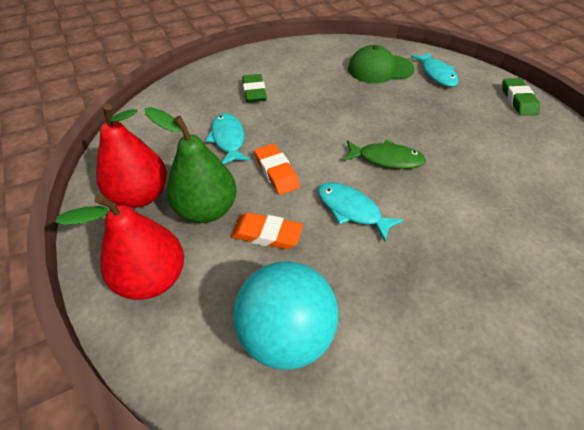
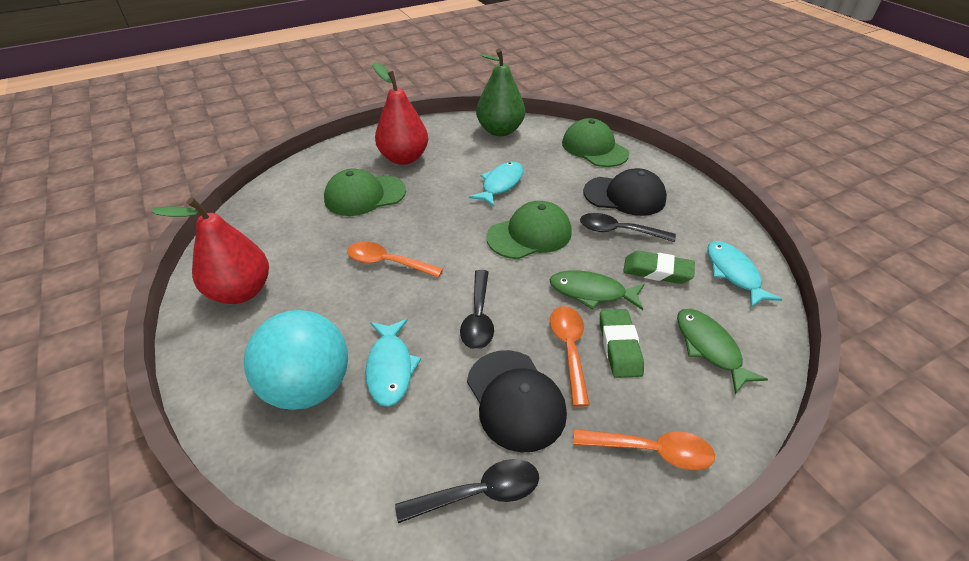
black cap: 0 -> 2
black spoon: 0 -> 3
green cap: 1 -> 3
green fish: 1 -> 2
orange eraser: 2 -> 0
orange spoon: 0 -> 3

